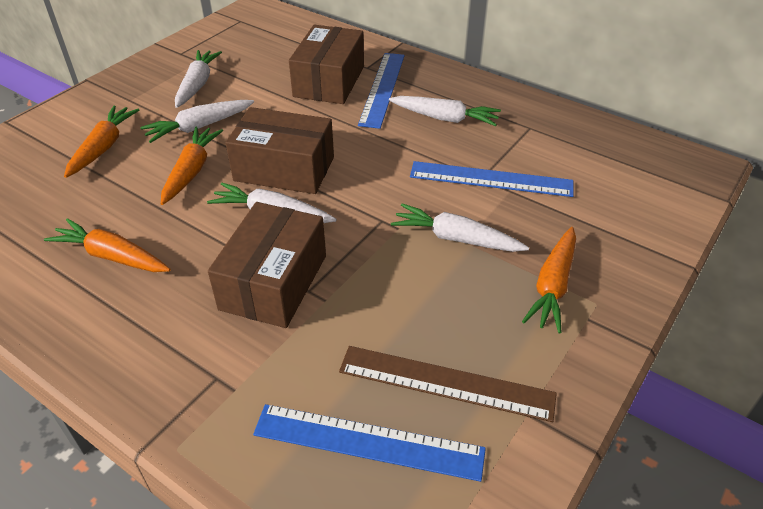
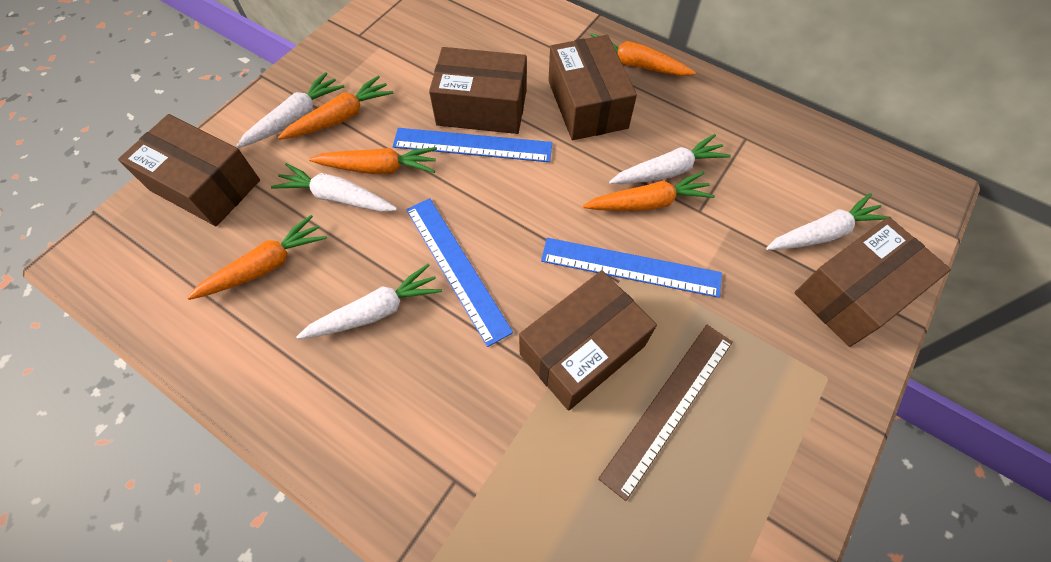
brown box: 3 -> 5
orange carrot: 4 -> 5

